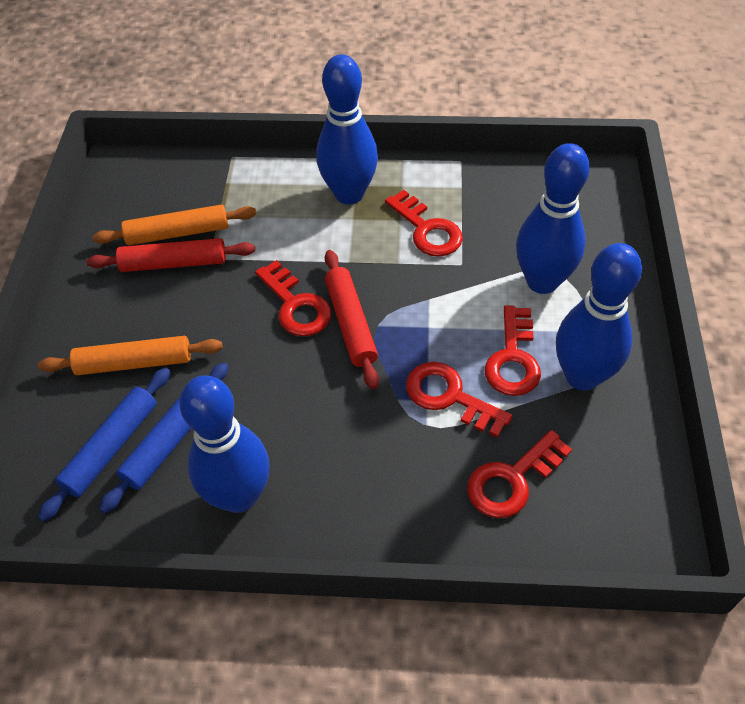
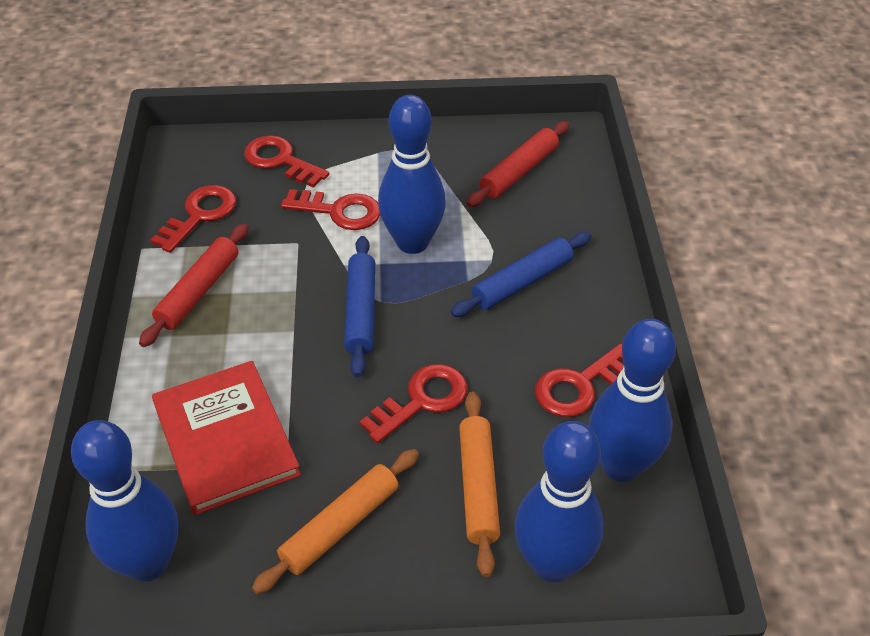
red book: 0 -> 1

